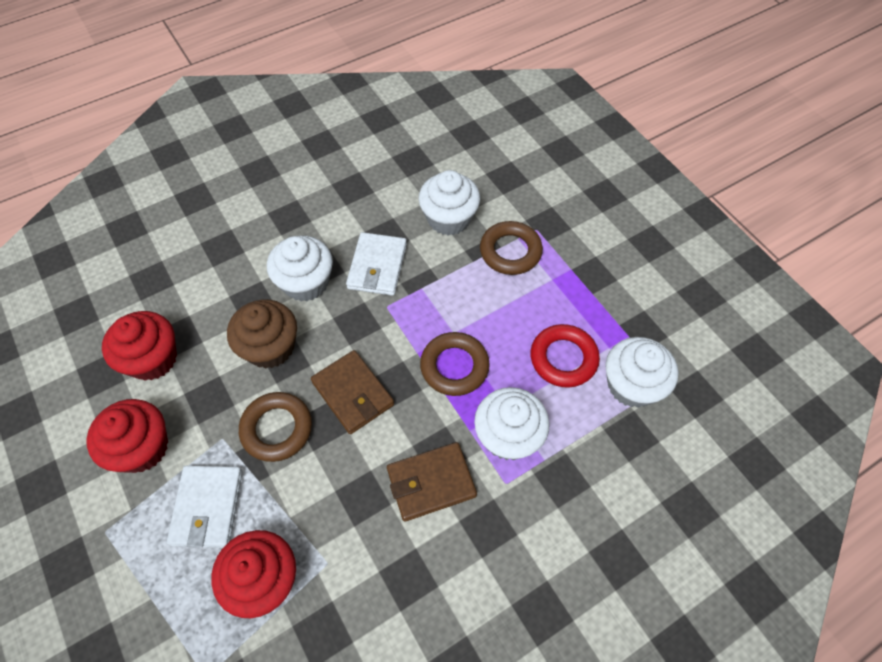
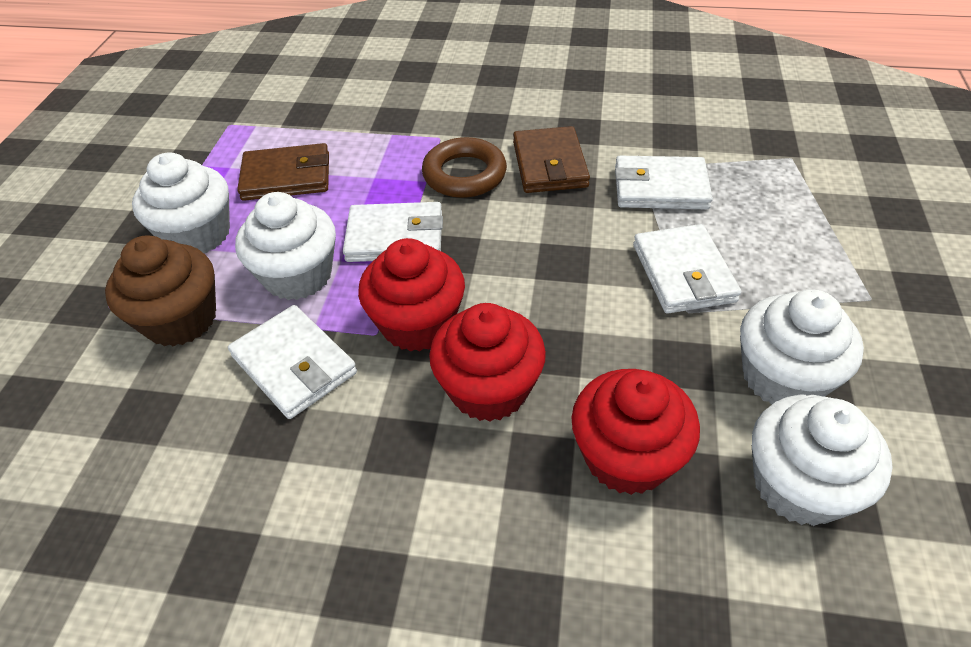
brown ring: 3 -> 1
red ring: 1 -> 0
white wallet: 2 -> 4

